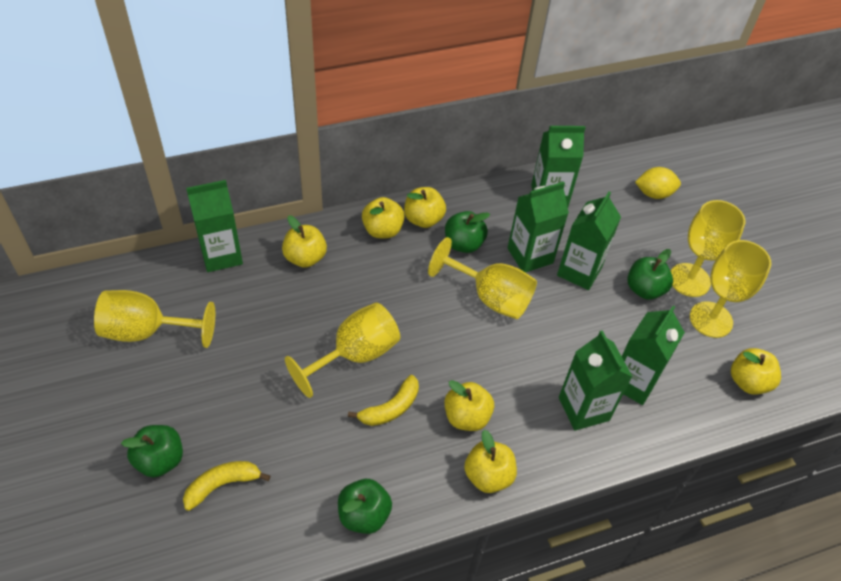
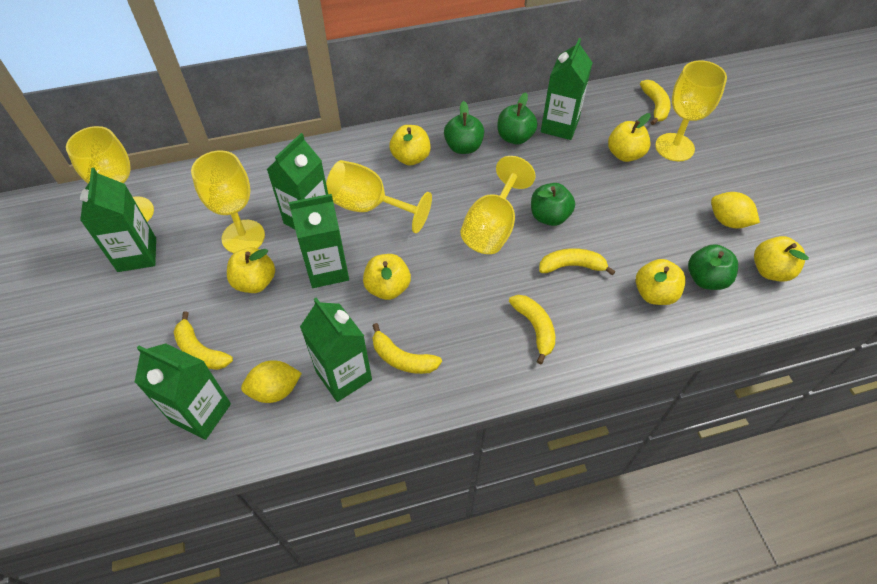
yellow banana: 2 -> 5
yellow lemon: 1 -> 2

